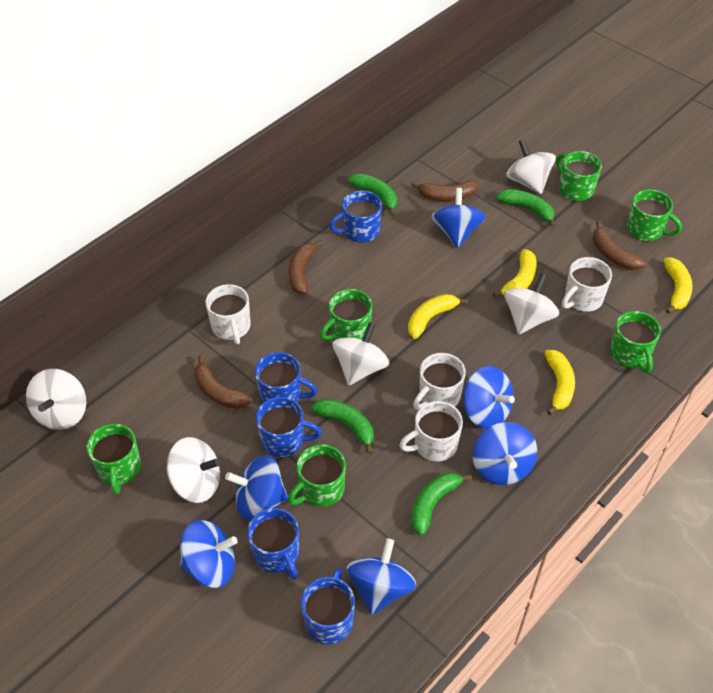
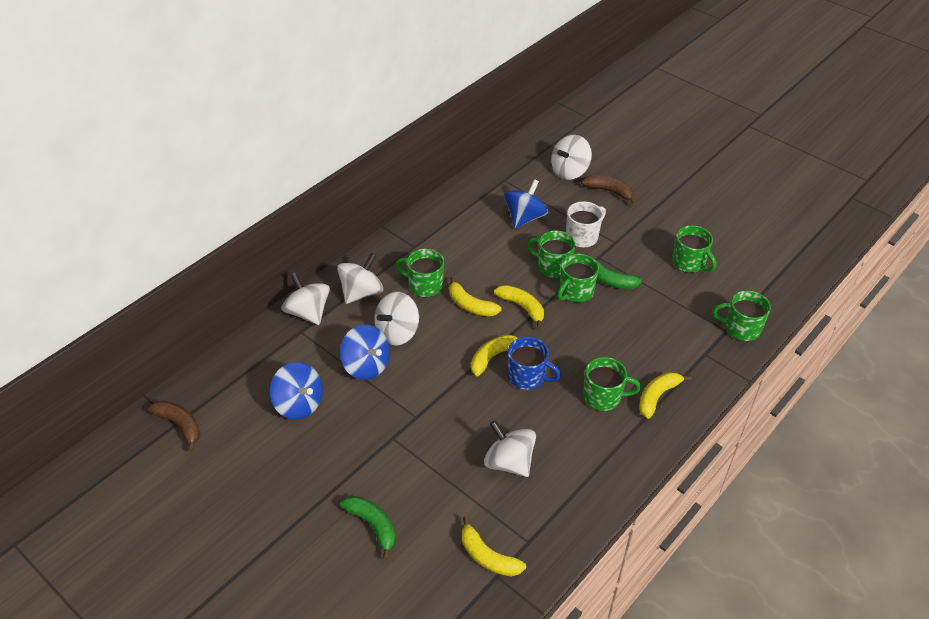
blue mug: 5 -> 1
blue spinning top: 6 -> 3
brown banana: 4 -> 2
green banana: 4 -> 2
white mug: 4 -> 1
yellow banana: 4 -> 5

